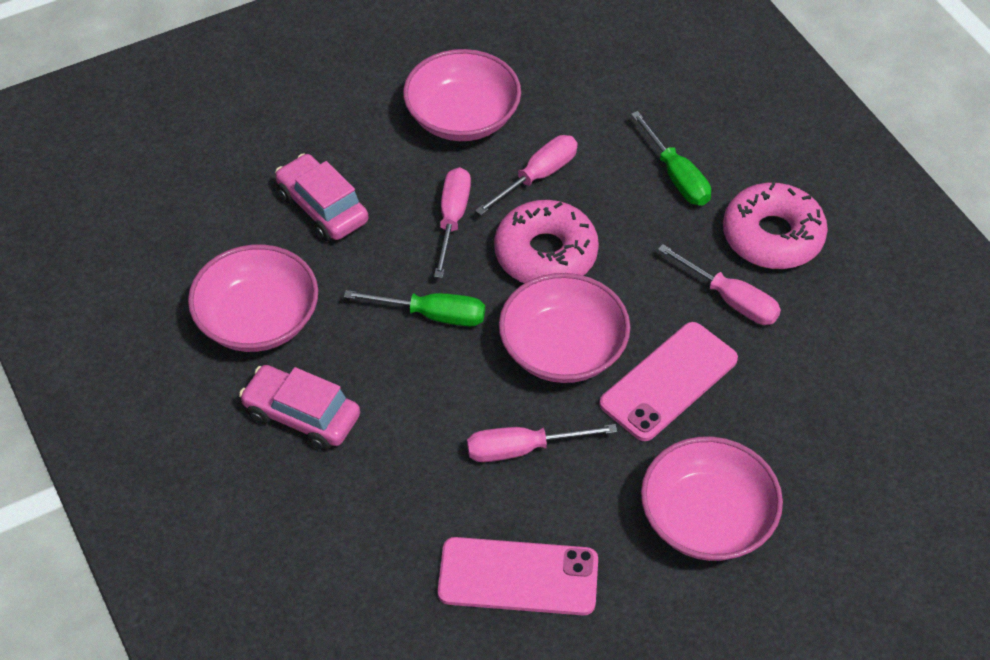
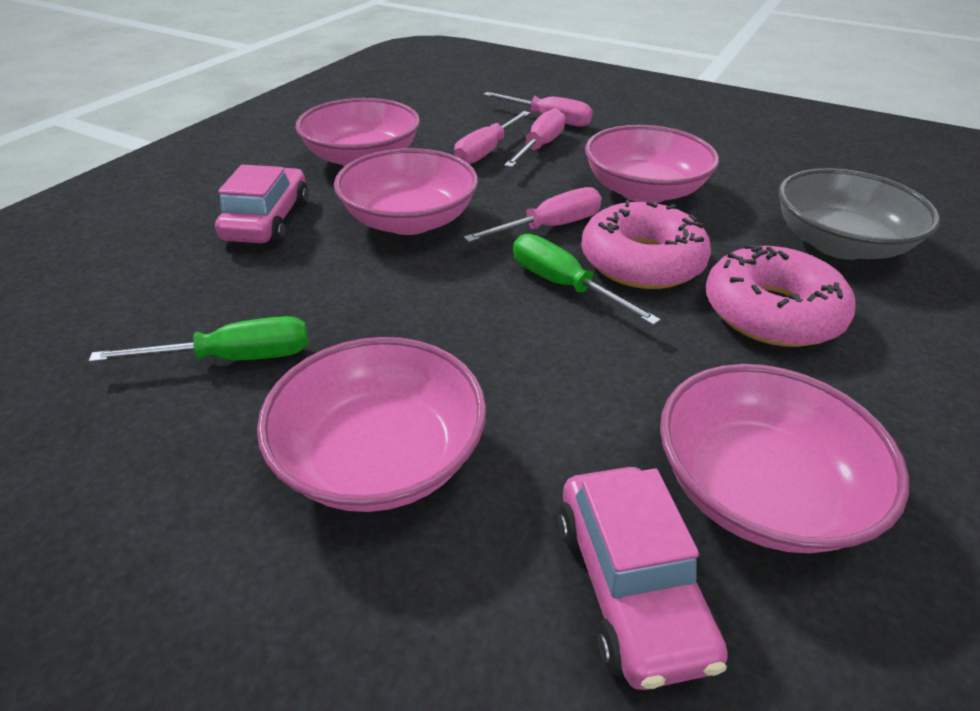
grey bowl: 0 -> 1
pink bowl: 4 -> 5
pink phone: 2 -> 0

